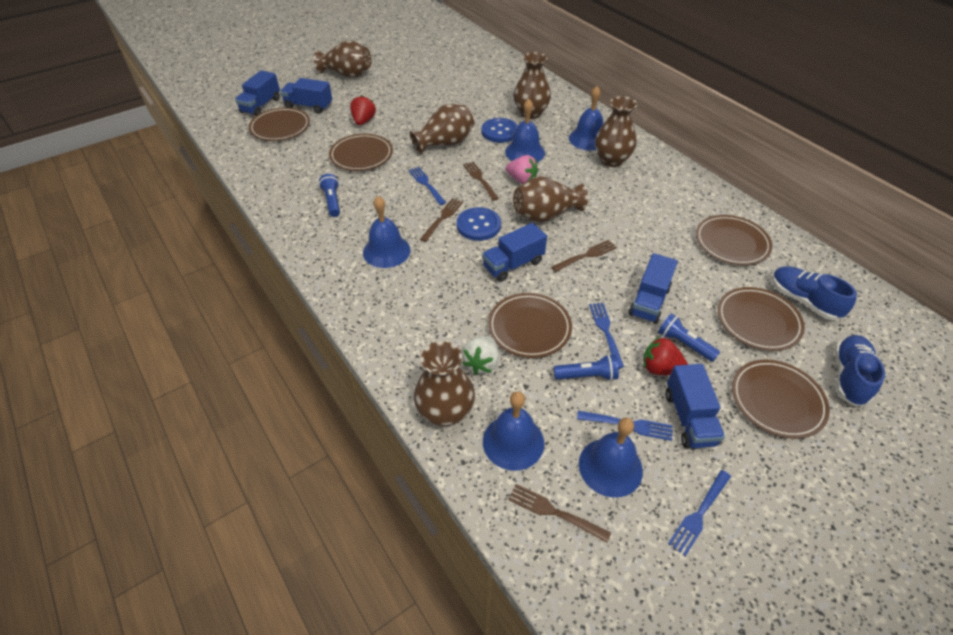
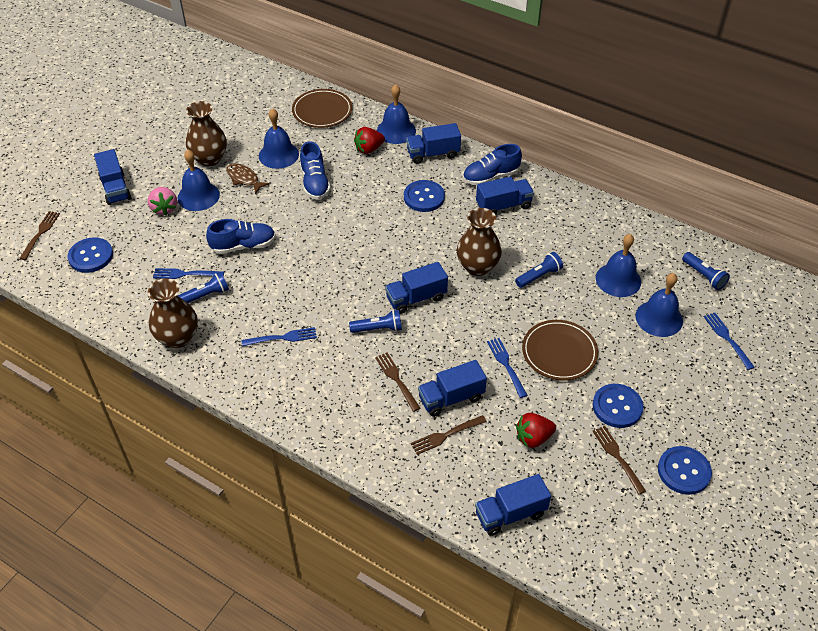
blue button: 2 -> 4
blue flashlight: 3 -> 4
blue shoe: 2 -> 3
blue truck: 5 -> 6
brown fish: 0 -> 1
brown plate: 6 -> 2
brown vase: 6 -> 3
white strawberry: 1 -> 0

